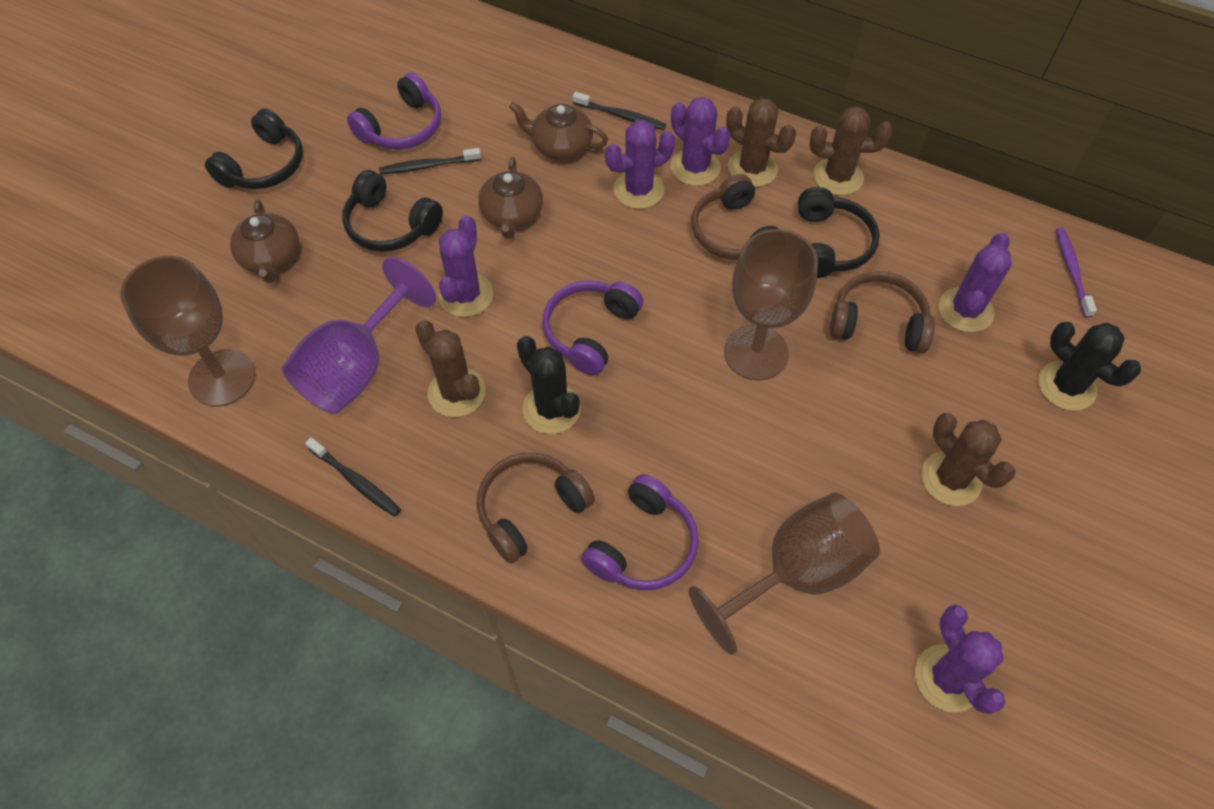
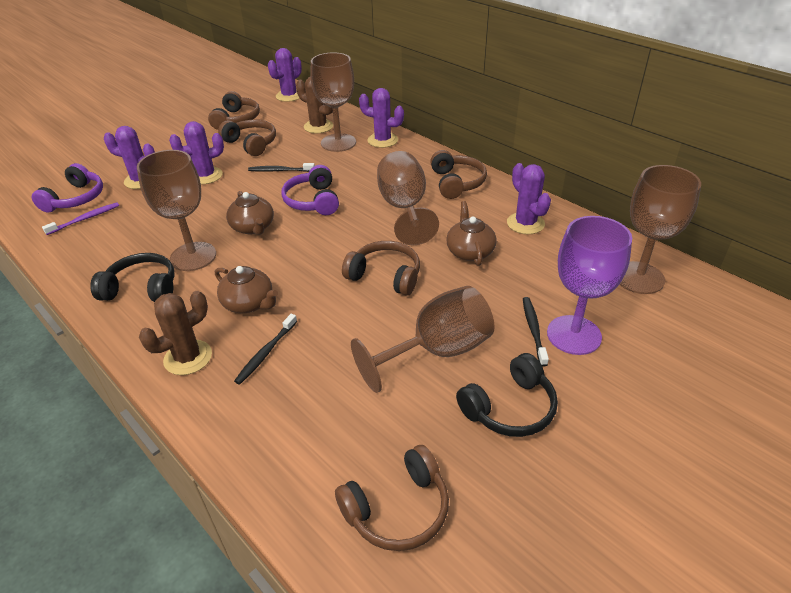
black cactus: 2 -> 0
black headphones: 3 -> 2
brown cactus: 4 -> 2
brown goblet: 3 -> 5
brown headphones: 3 -> 5
purple headphones: 3 -> 2

